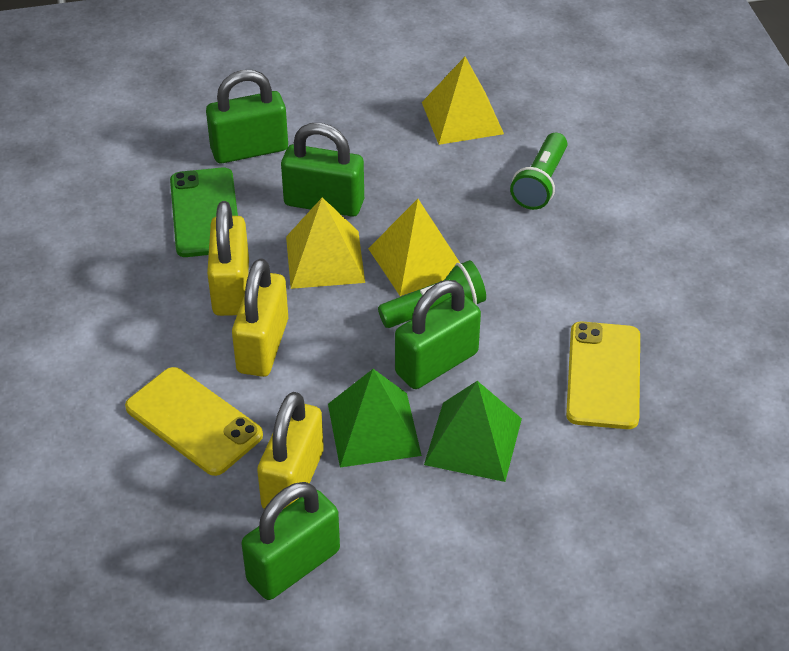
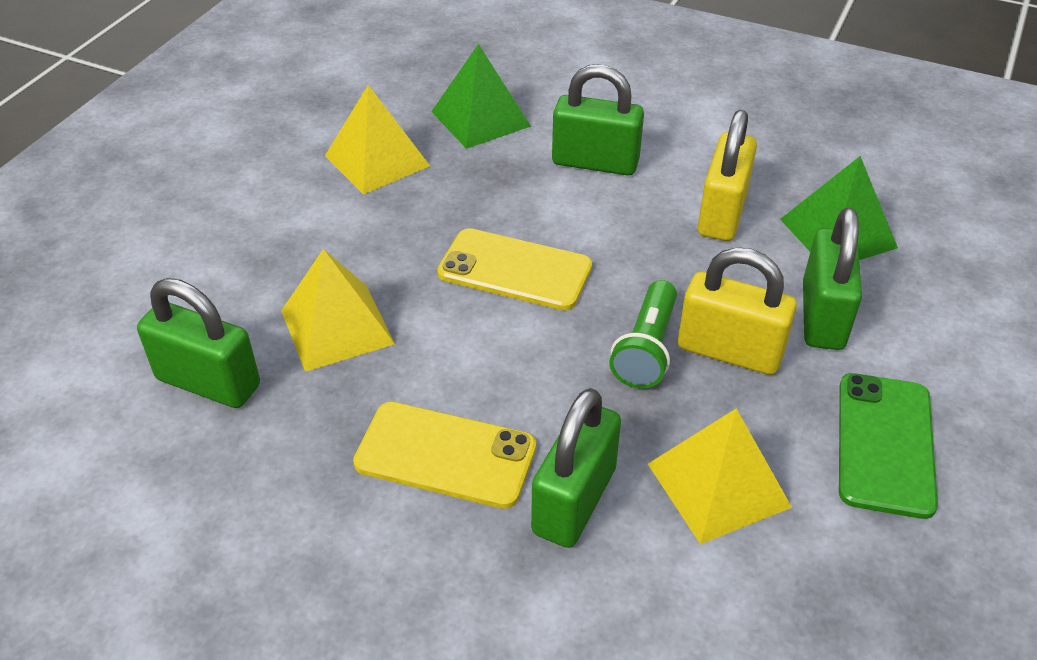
green flashlight: 2 -> 1
yellow padlock: 3 -> 2

